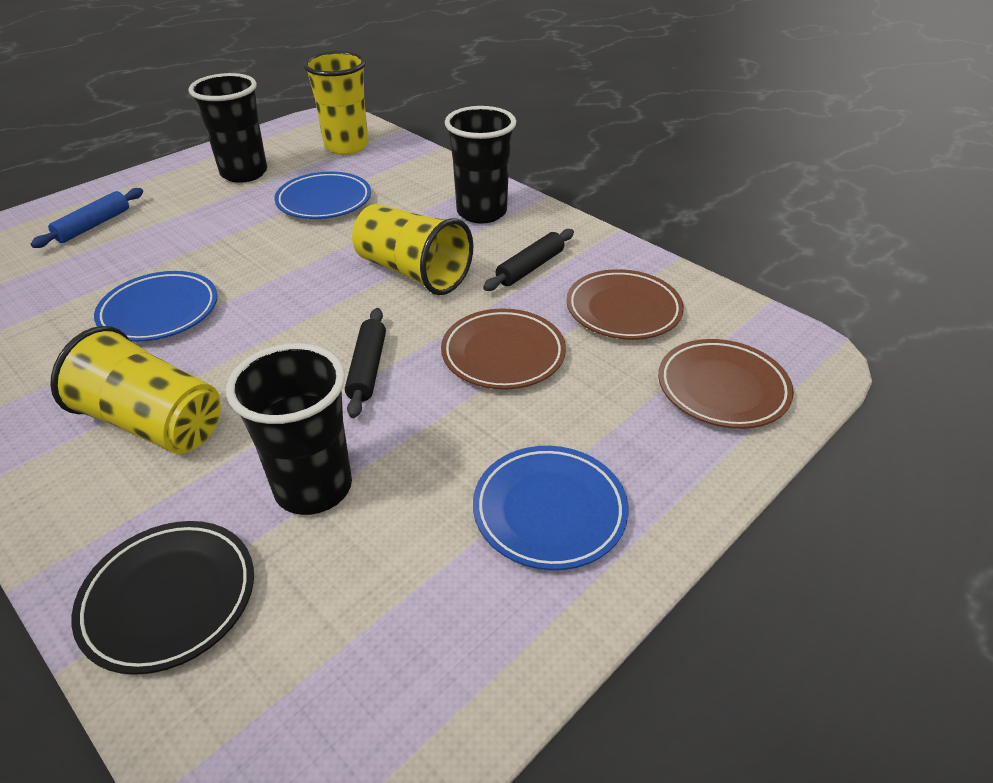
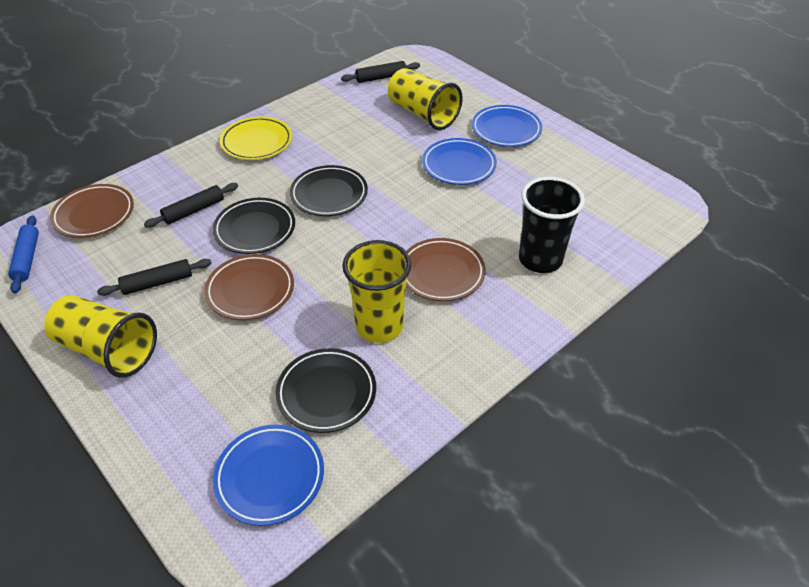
black cup: 3 -> 1
black plate: 1 -> 3
black rolling pin: 2 -> 3
yellow plate: 0 -> 1

